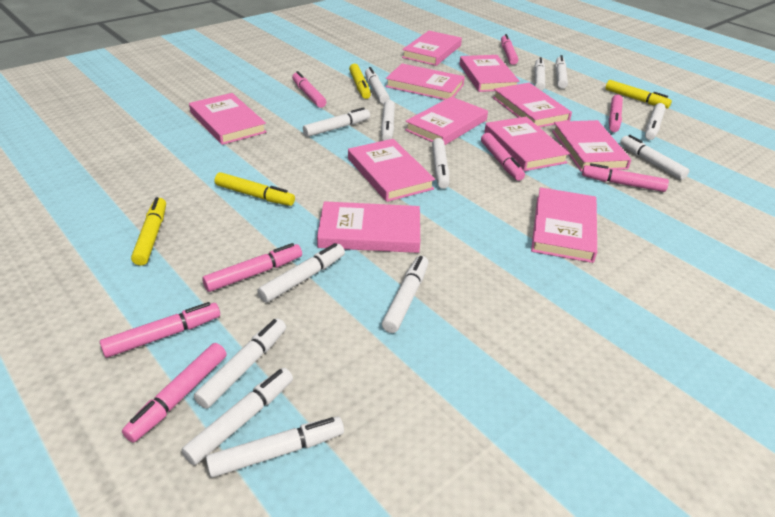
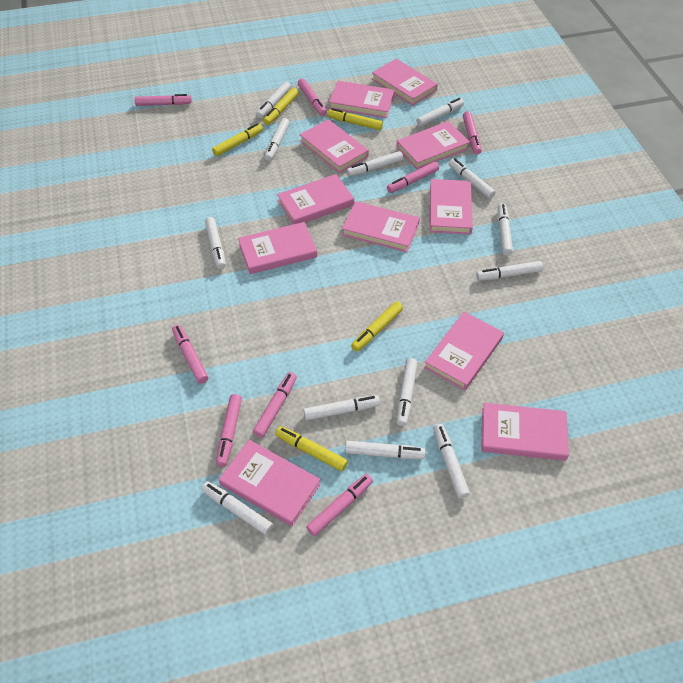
yellow marker: 4 -> 5

